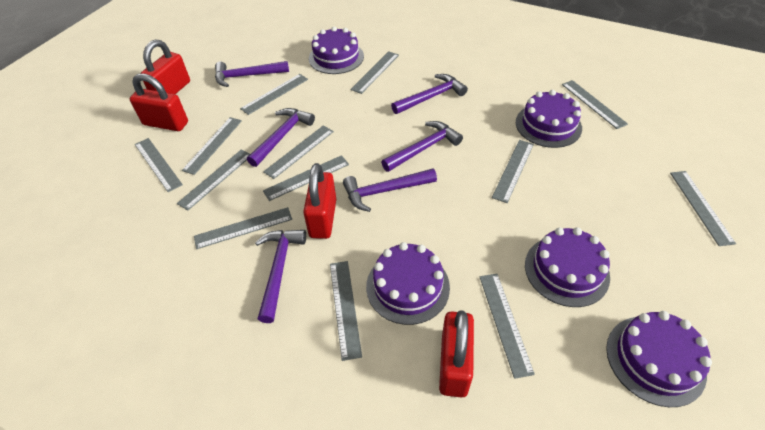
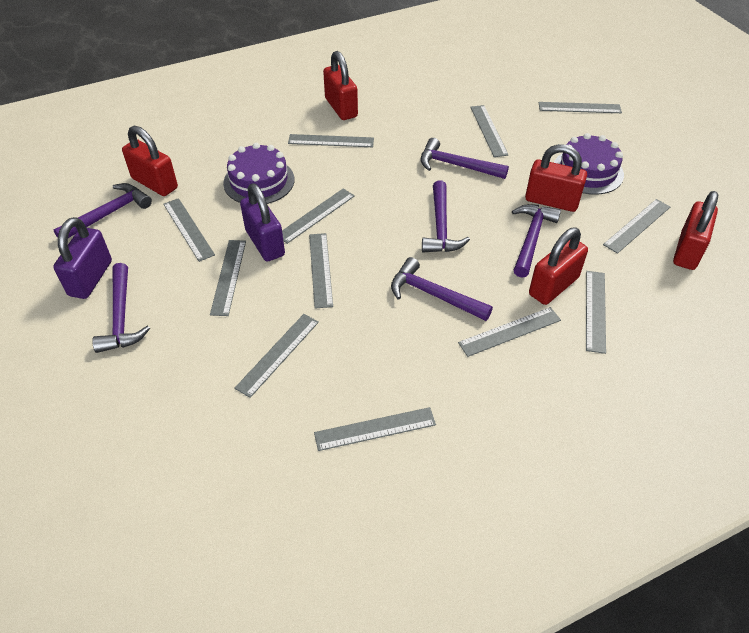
grey ruler: 13 -> 12
purple cake: 5 -> 2
purple padlock: 0 -> 2
red padlock: 4 -> 5

